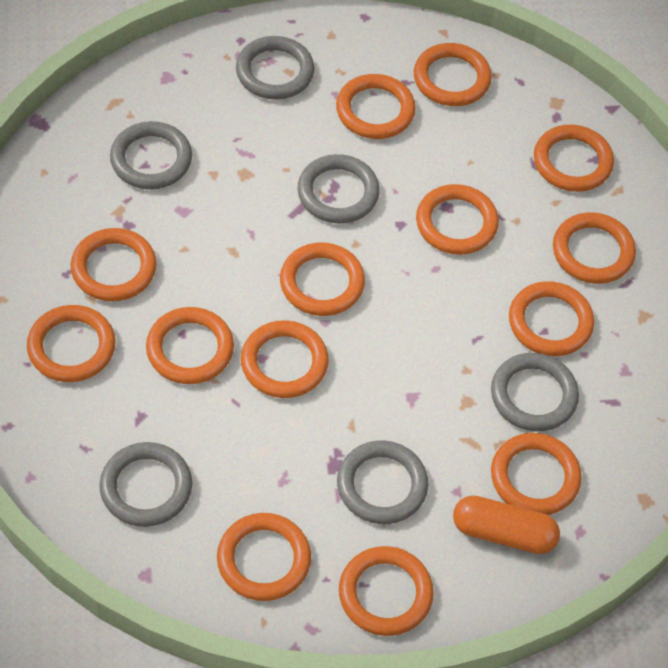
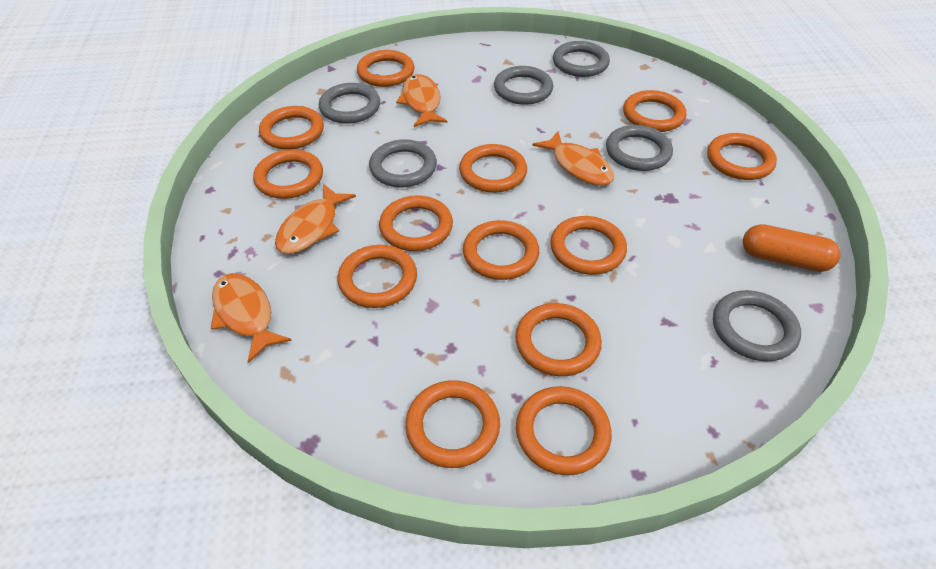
orange fish: 0 -> 4
orange ring: 14 -> 13

